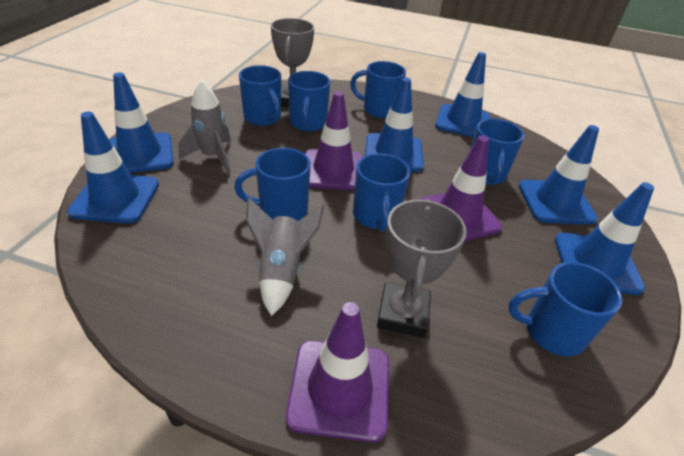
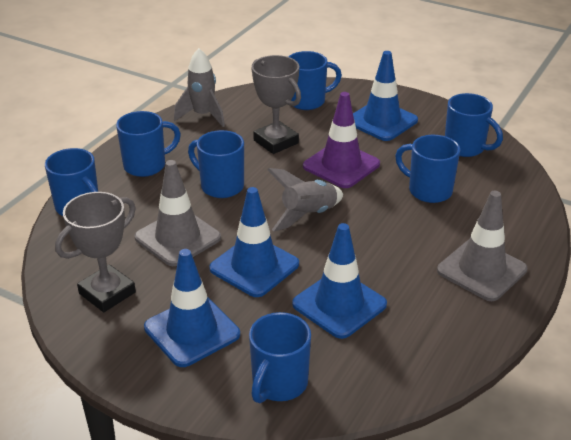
blue traffic cone: 6 -> 4
grey traffic cone: 0 -> 2
purple traffic cone: 3 -> 1

